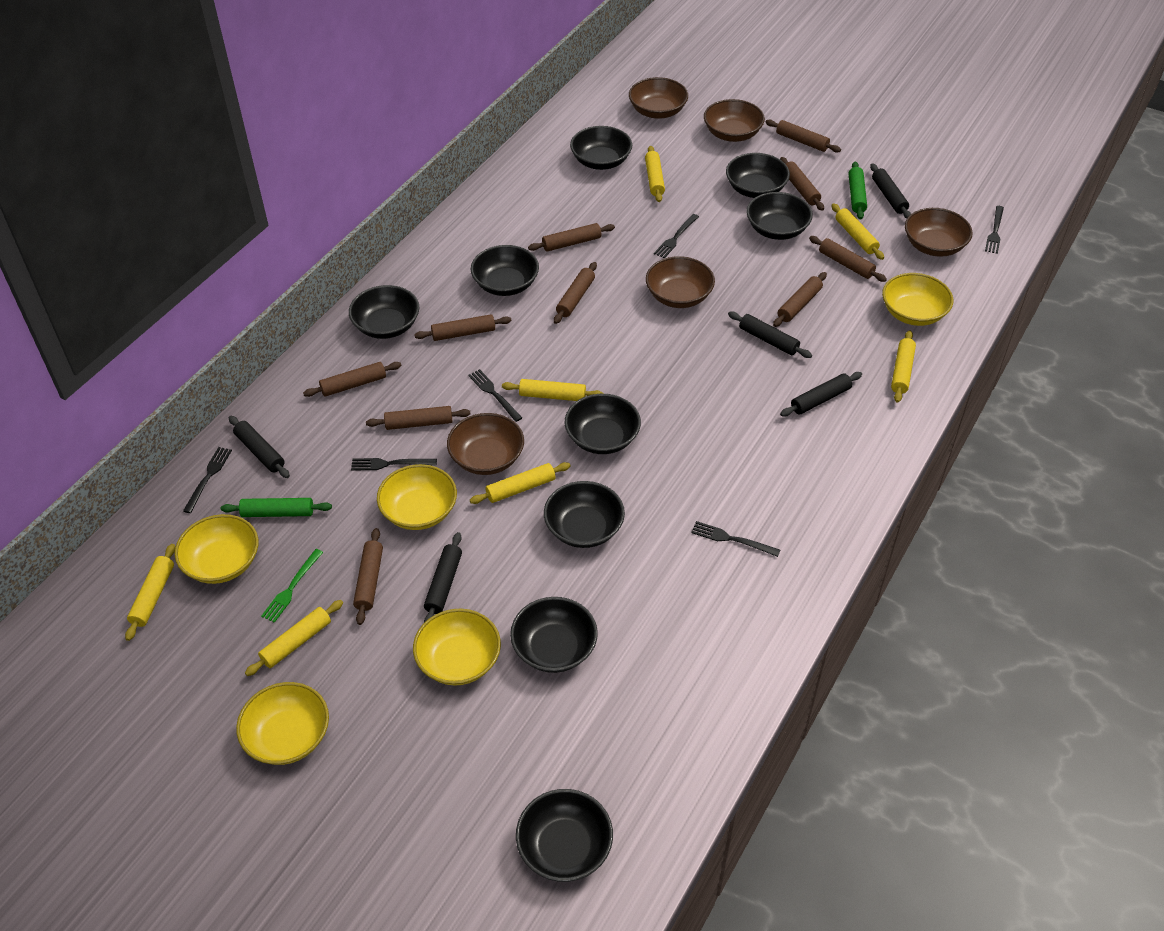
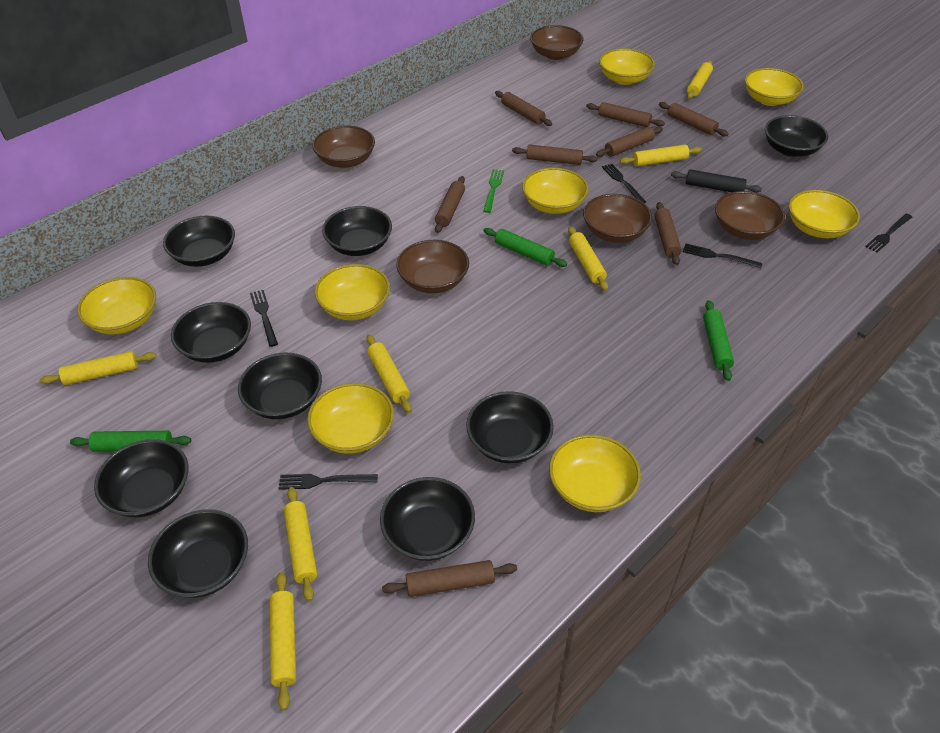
black fork: 6 -> 5
black rolling pin: 5 -> 1
brown rolling pin: 10 -> 8
green rolling pin: 2 -> 3
yellow bowl: 5 -> 8

